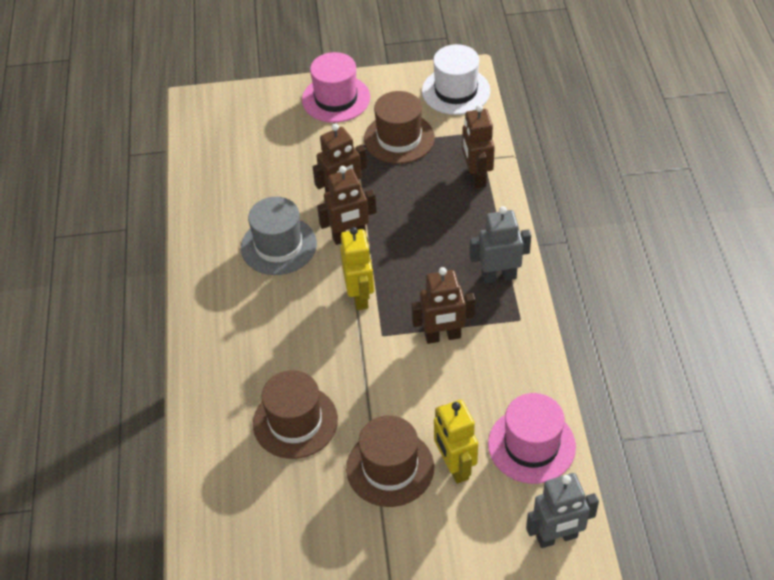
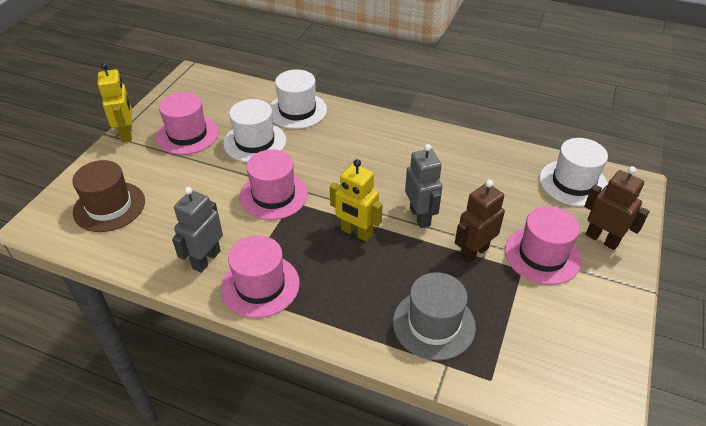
brown hat: 3 -> 1
brown robot: 4 -> 2
pink hat: 2 -> 4
white hat: 1 -> 3

